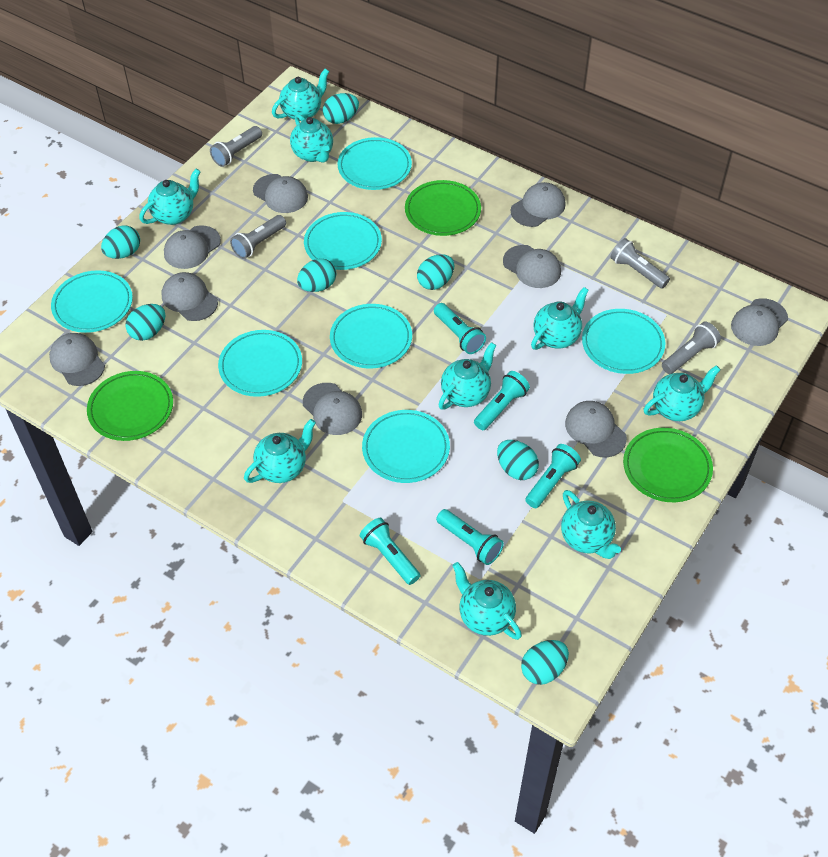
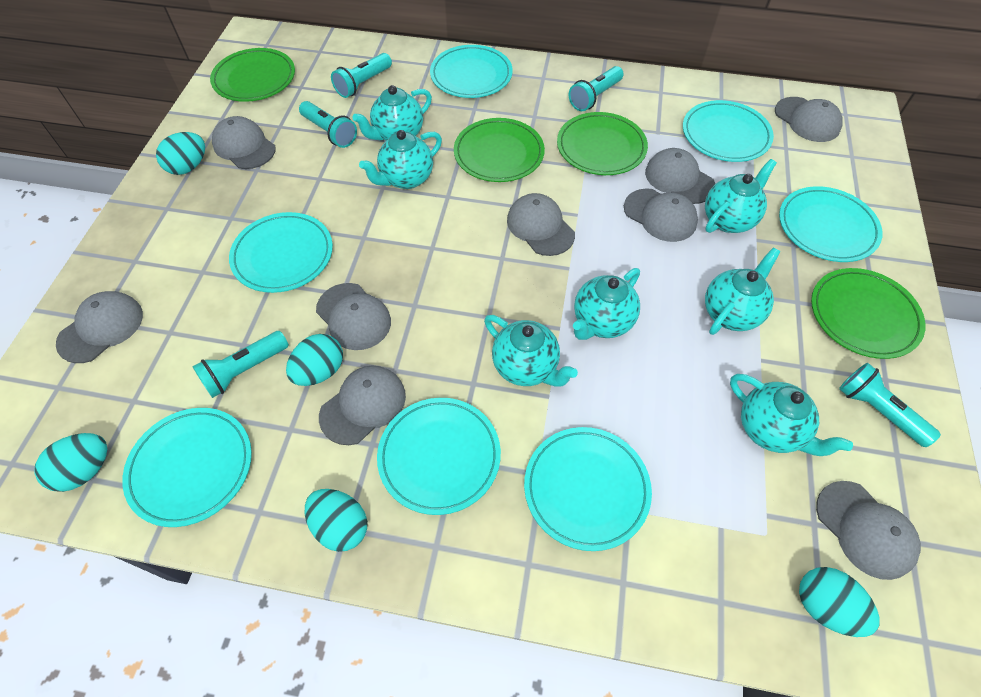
green plate: 3 -> 4
grey flashlight: 4 -> 0
turquoise egg: 7 -> 5
turquoise teapot: 9 -> 7

